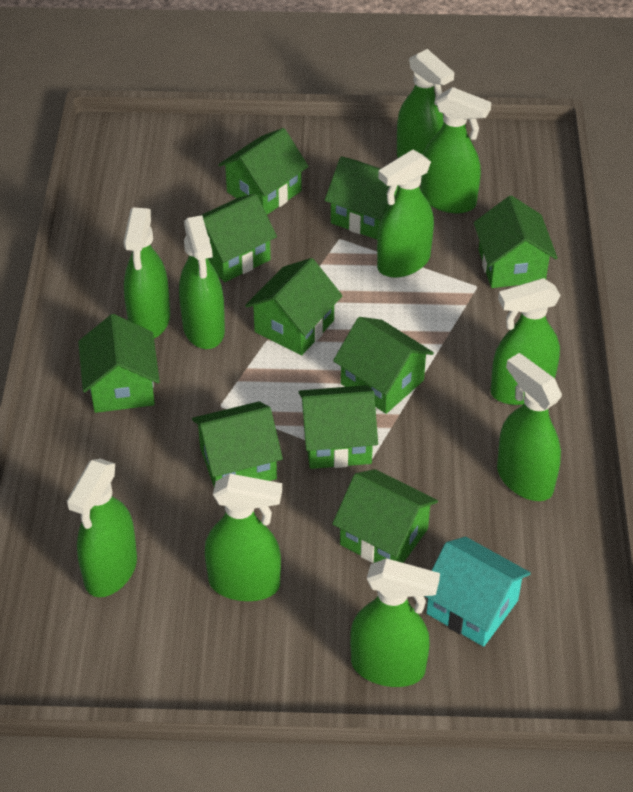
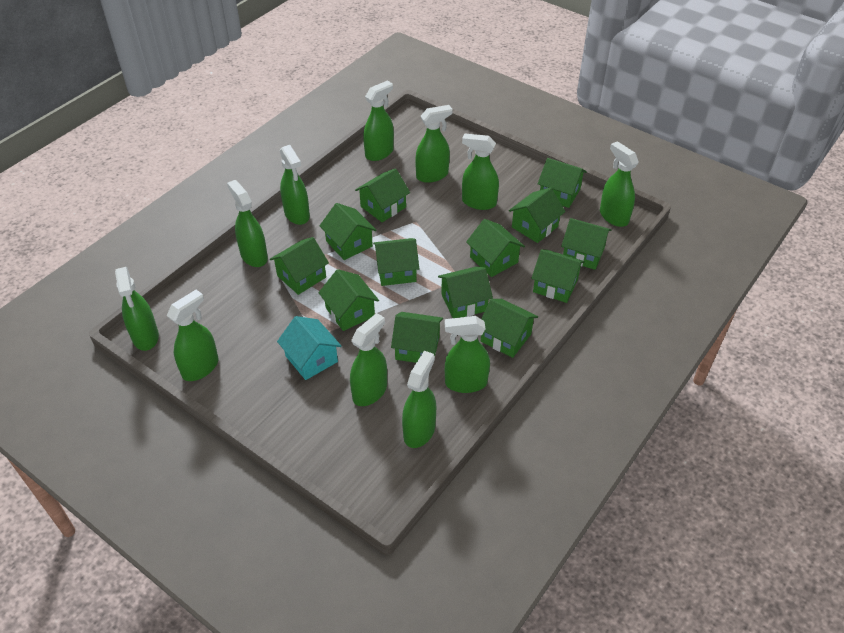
green house: 10 -> 13
green spray bottle: 10 -> 11

